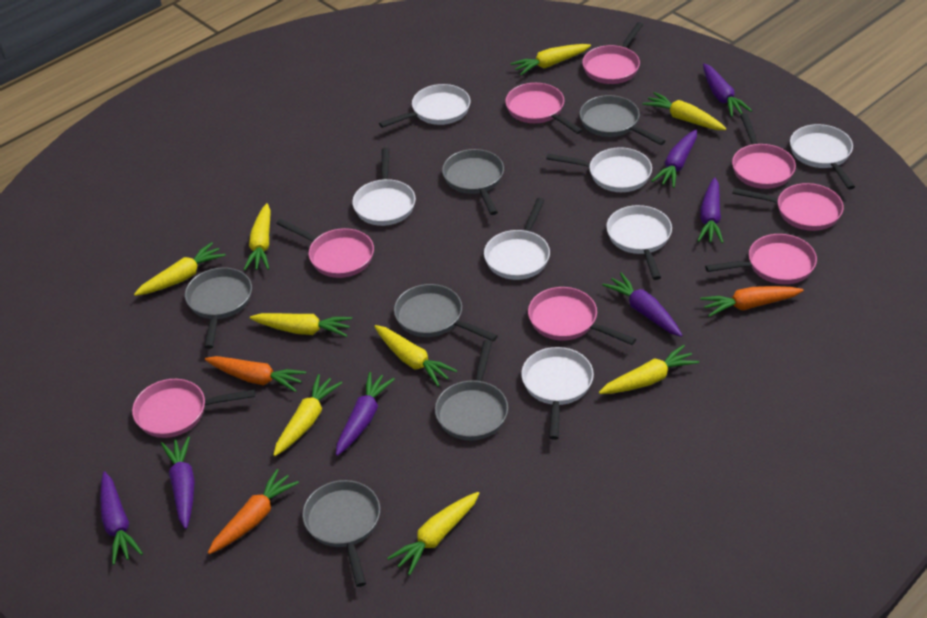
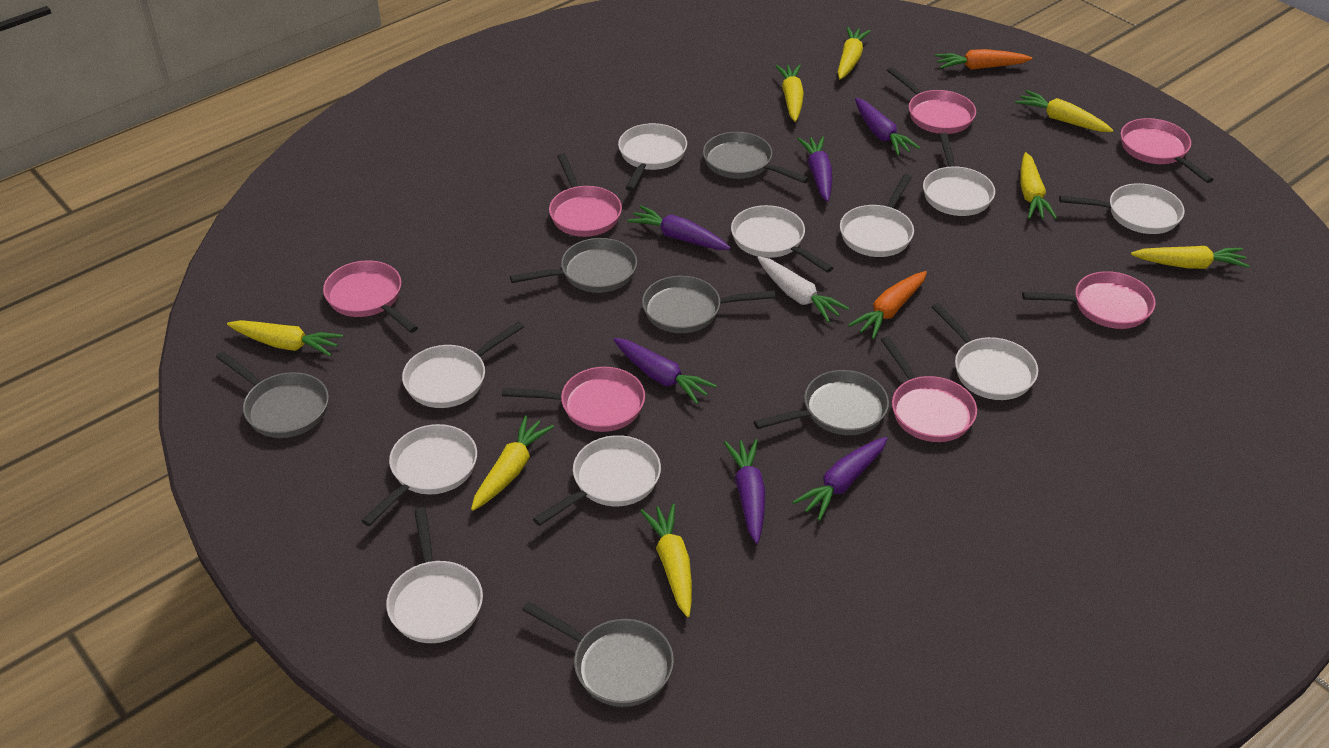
orange carrot: 3 -> 2
pink pan: 8 -> 7
purple carrot: 7 -> 6
white carrot: 0 -> 1
white pan: 7 -> 10
yellow carrot: 9 -> 8

